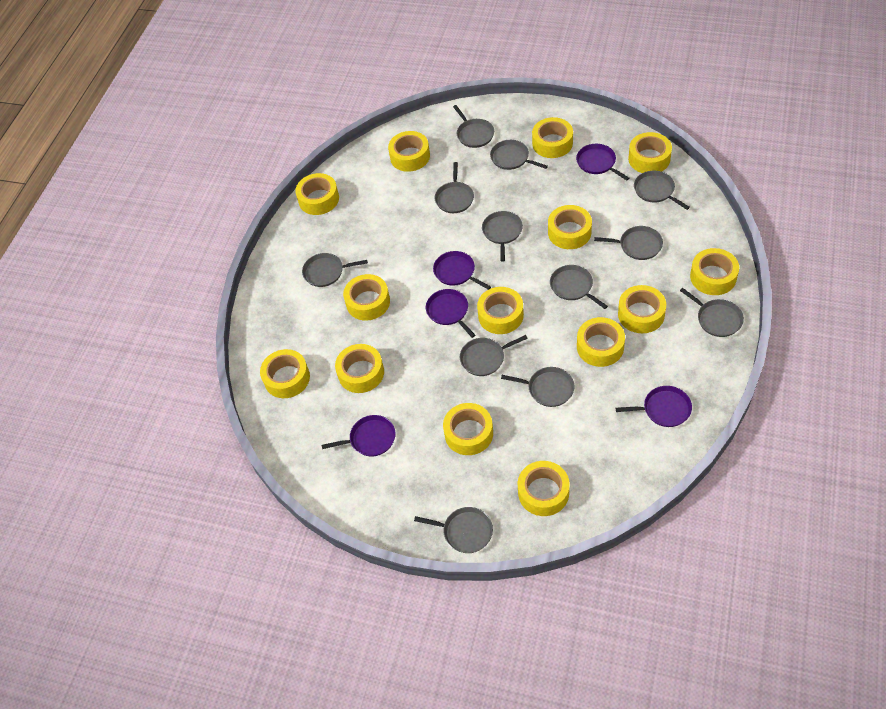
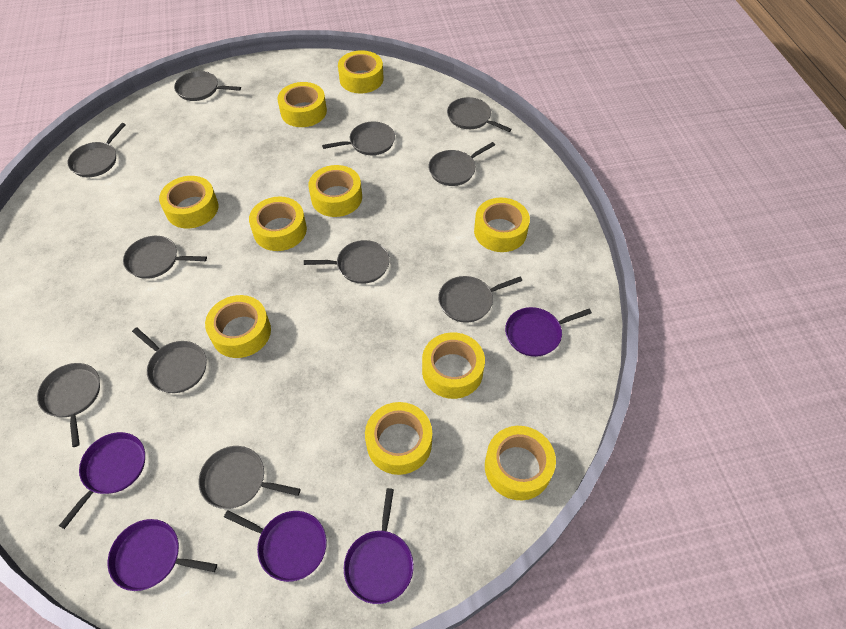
grey pan: 12 -> 11
yellow tape: 14 -> 10

